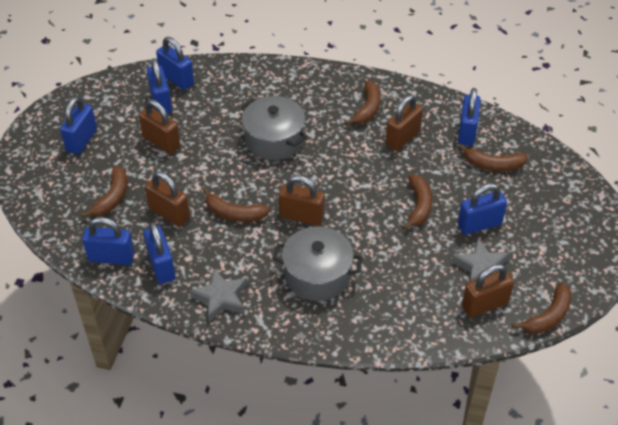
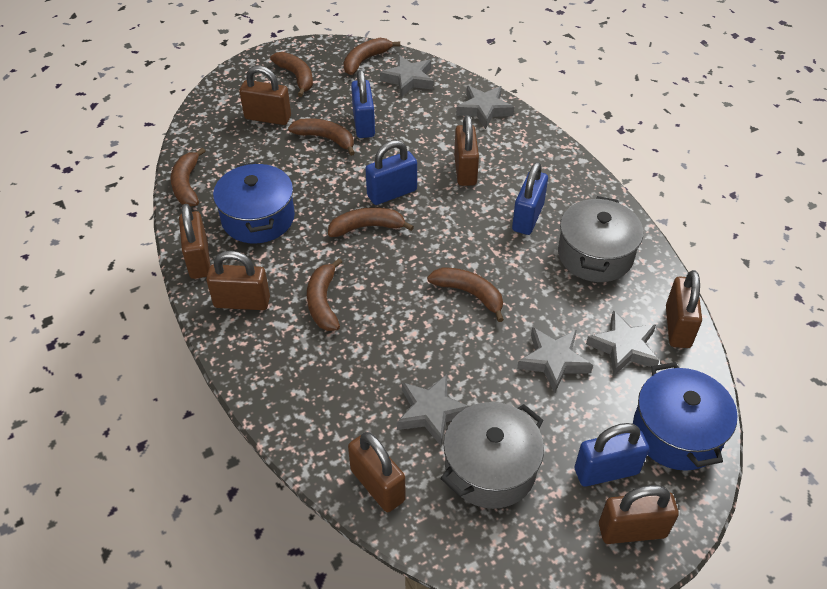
blue padlock: 7 -> 4
blue pot: 0 -> 2
brown banana: 6 -> 7
brown padlock: 5 -> 7
grey star: 2 -> 5

